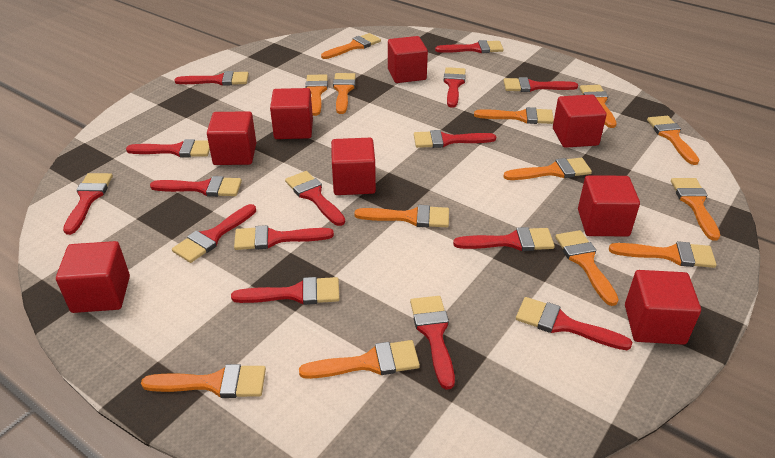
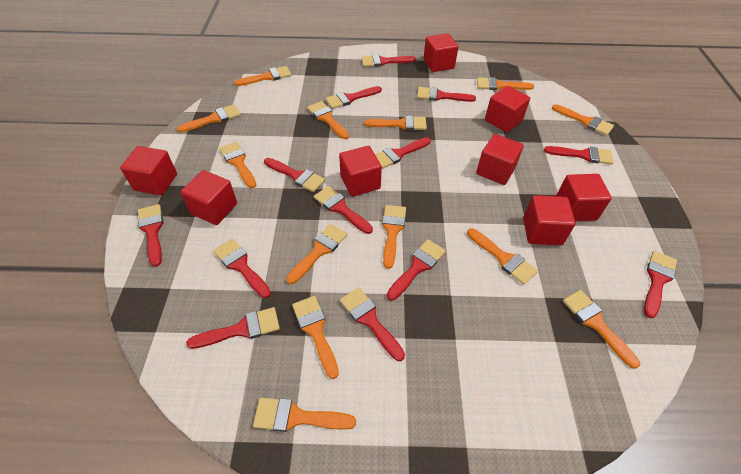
red brush: 15 -> 13

